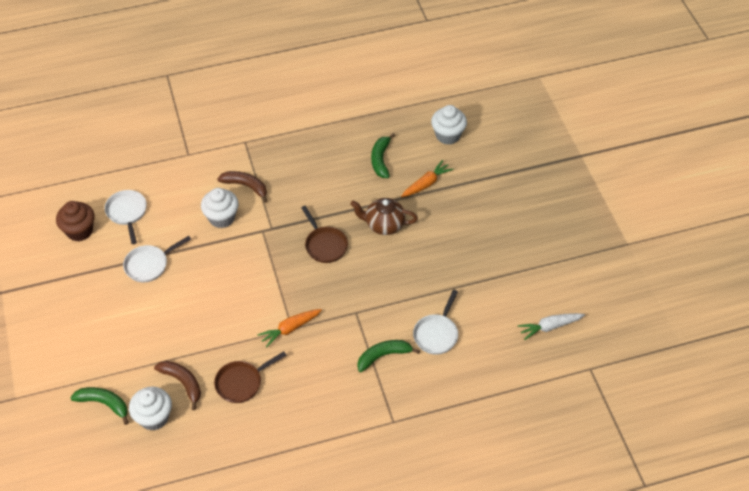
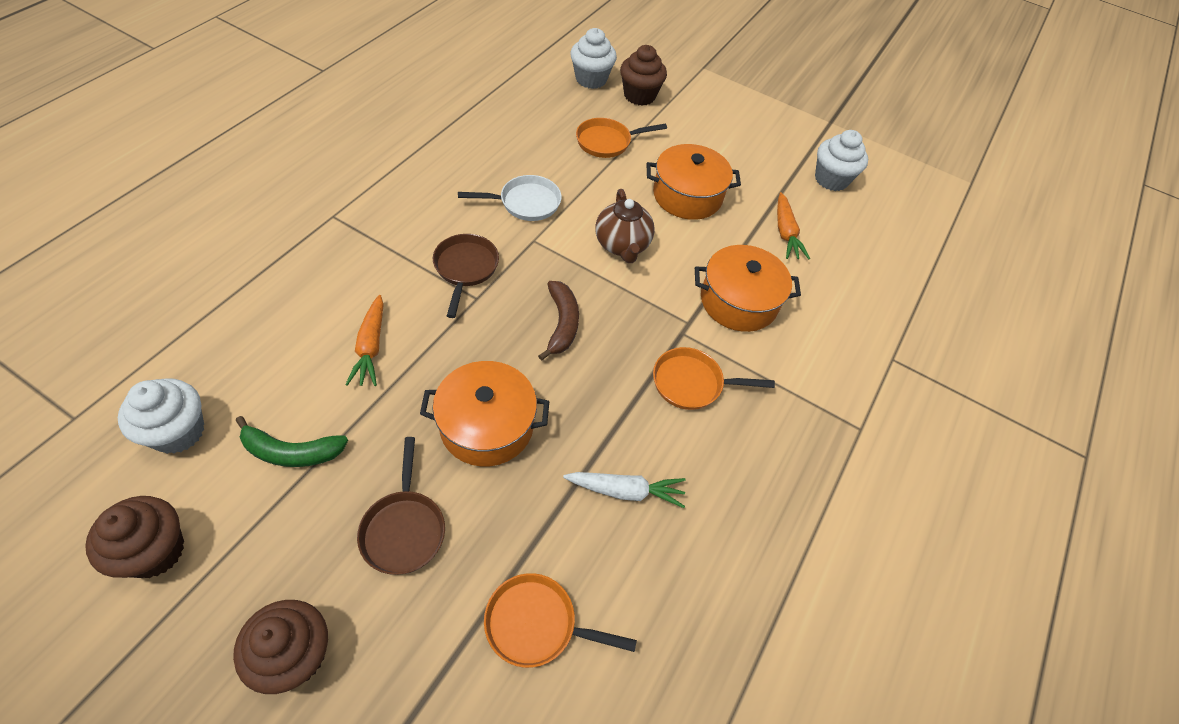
brown banana: 2 -> 1
brown cupcake: 1 -> 3
green banana: 3 -> 1
orange pan: 0 -> 3
orange pot: 0 -> 3
white pan: 3 -> 1

